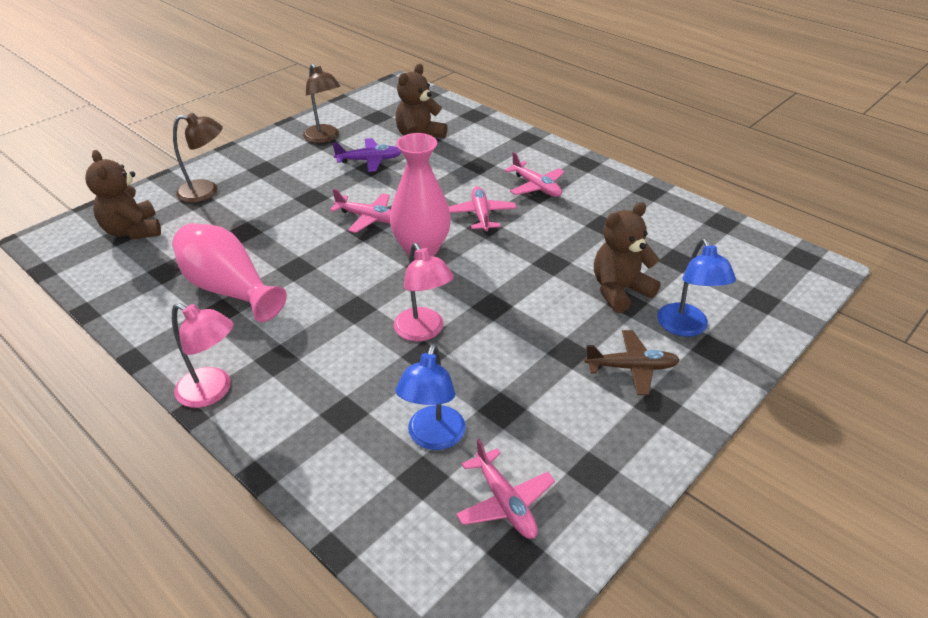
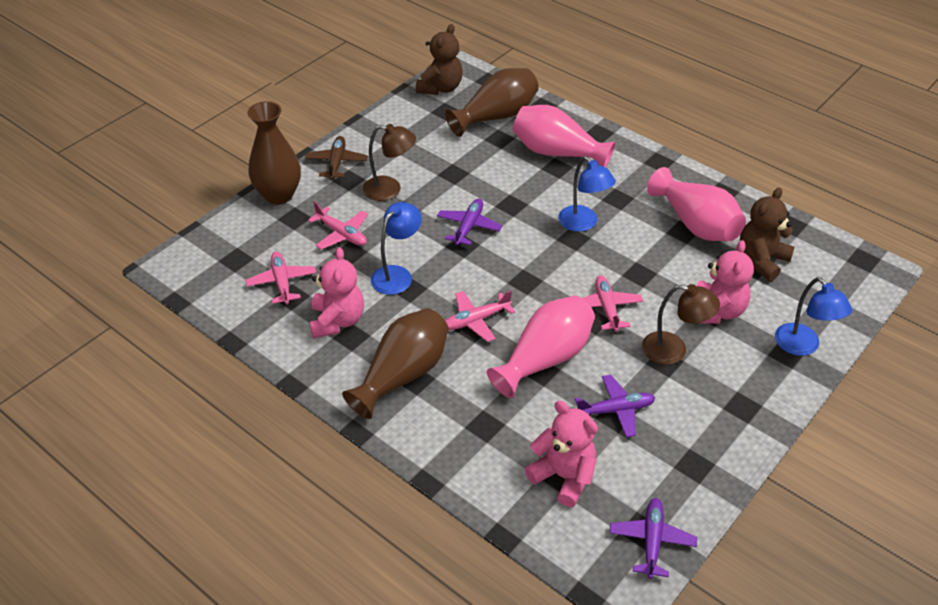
blue lamp: 2 -> 3
brown teddy bear: 3 -> 2
brown vase: 0 -> 3
pink lamp: 2 -> 0
pink teddy bear: 0 -> 3
pink vase: 2 -> 3
purple plane: 1 -> 3

